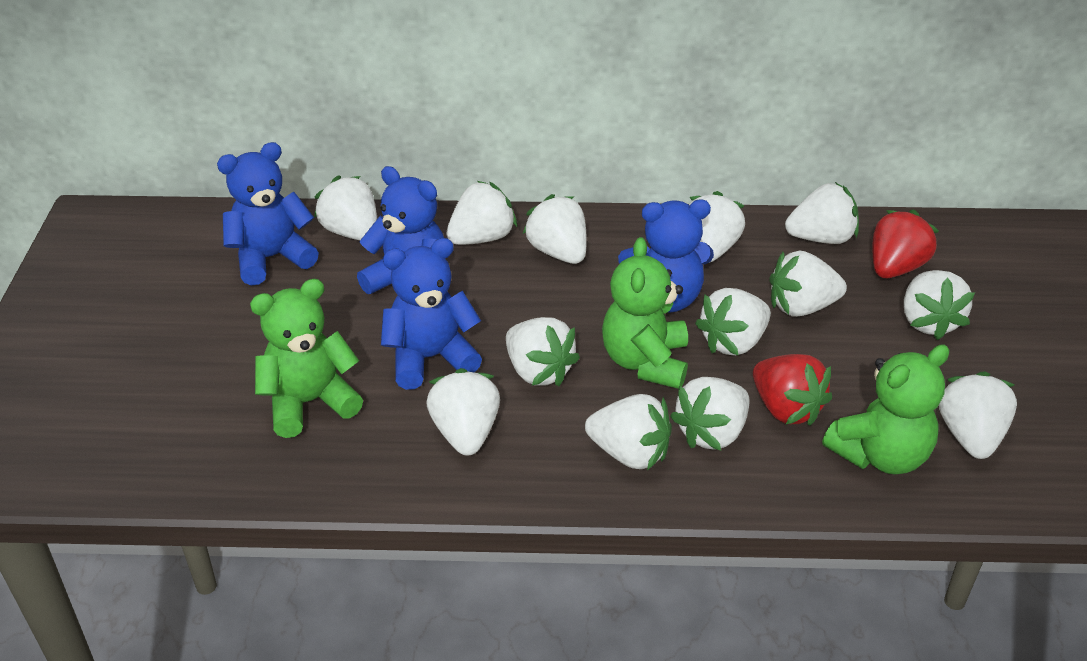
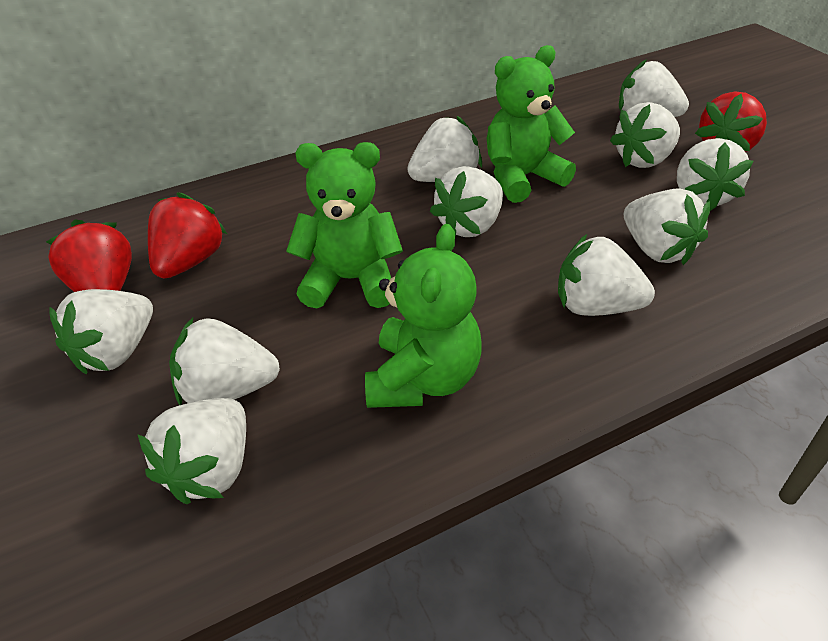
blue teddy bear: 4 -> 0
red strawberry: 2 -> 3
white strawberry: 13 -> 10

